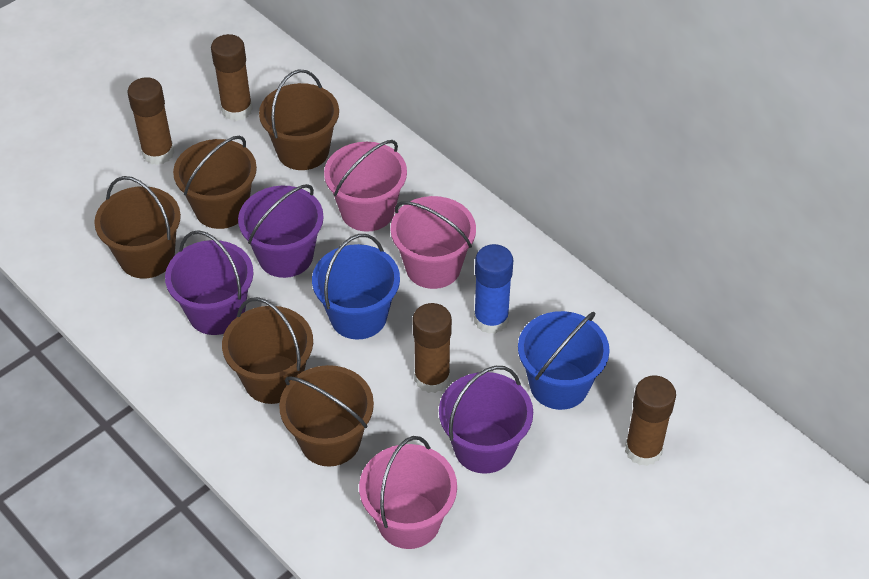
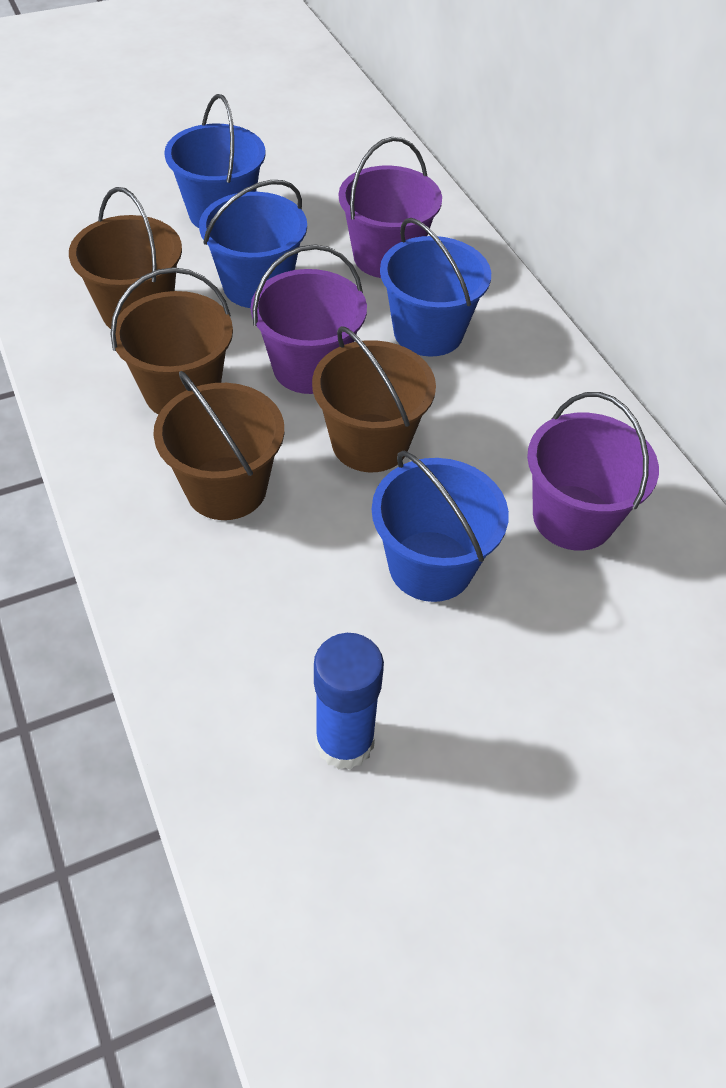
blue bucket: 2 -> 4
brown bucket: 5 -> 4
brown glue stick: 4 -> 0
pink bucket: 3 -> 0

